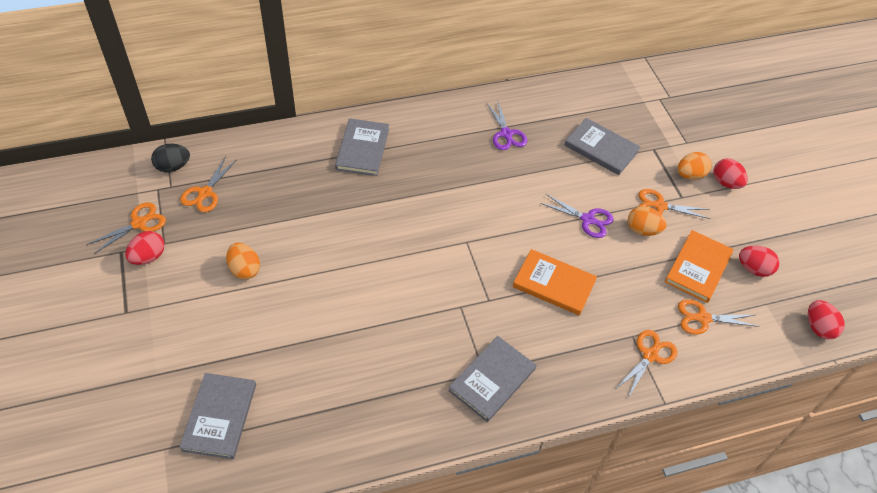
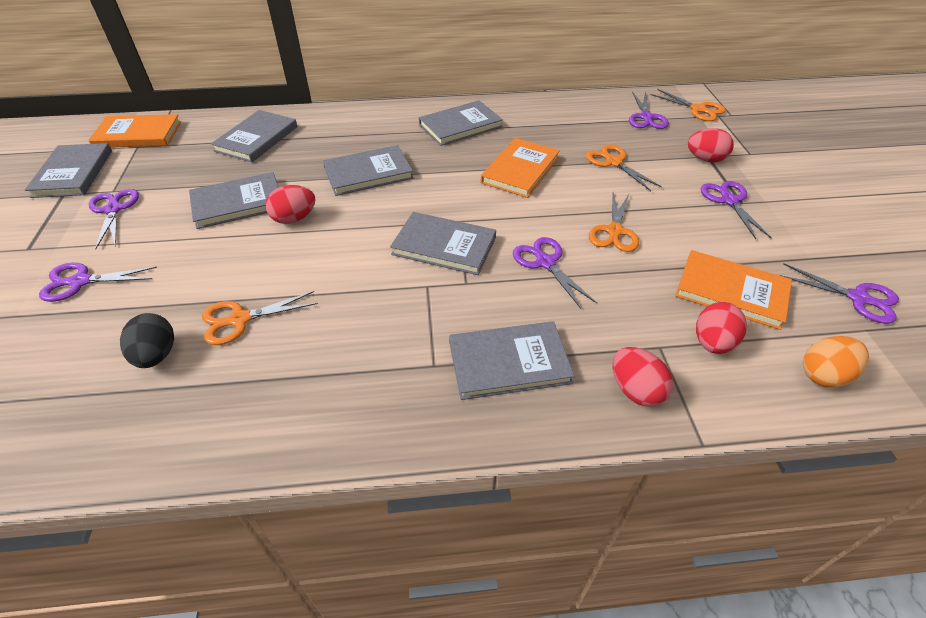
grey book: 4 -> 7
orange book: 2 -> 3
orange egg: 3 -> 1
orange scissors: 5 -> 4
purple scissors: 2 -> 6

